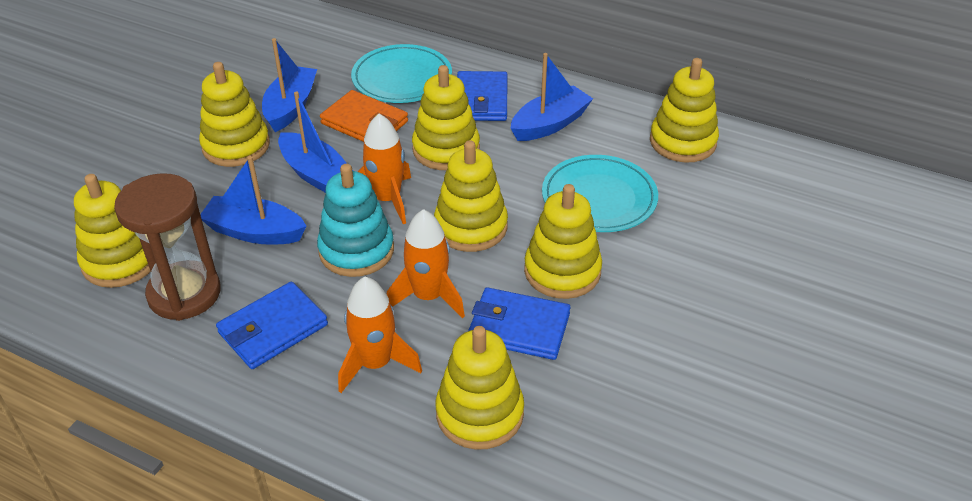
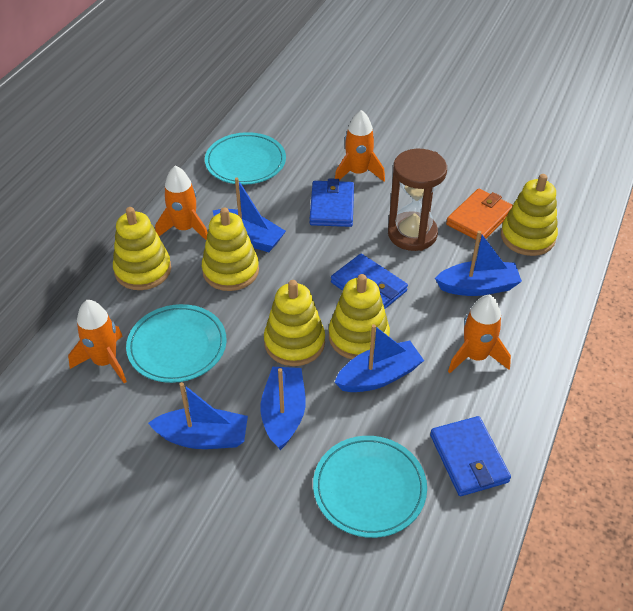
blue boat: 4 -> 5
orange rocket: 3 -> 4
turquoise plate: 2 -> 3
turquoise stacking toy: 1 -> 0
yellow stacking toy: 7 -> 5

